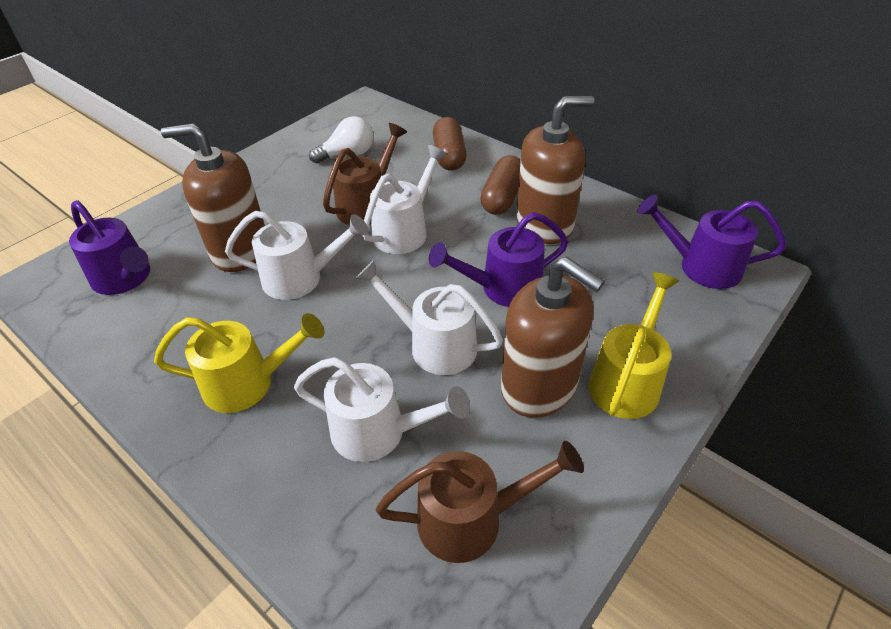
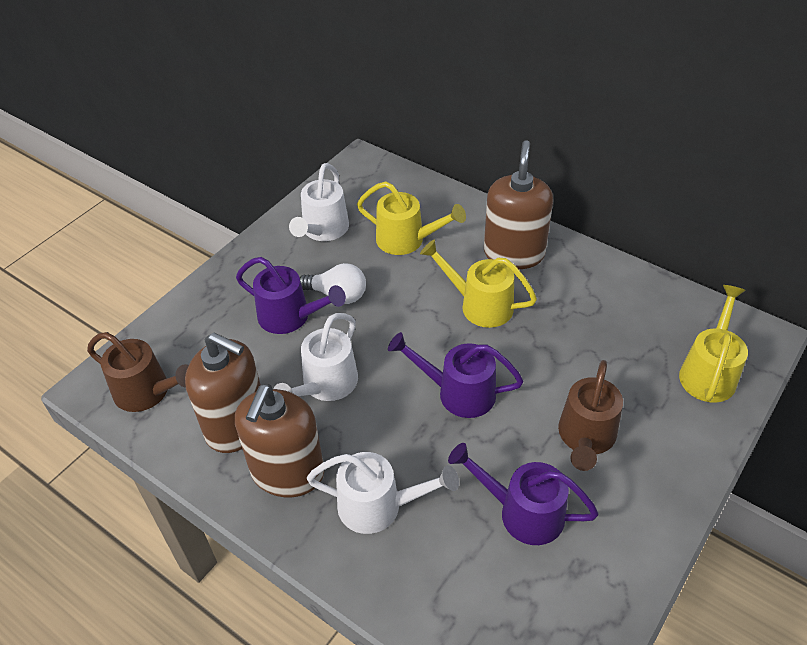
brown capsule: 2 -> 0
white watering can: 4 -> 3
yellow watering can: 2 -> 3

